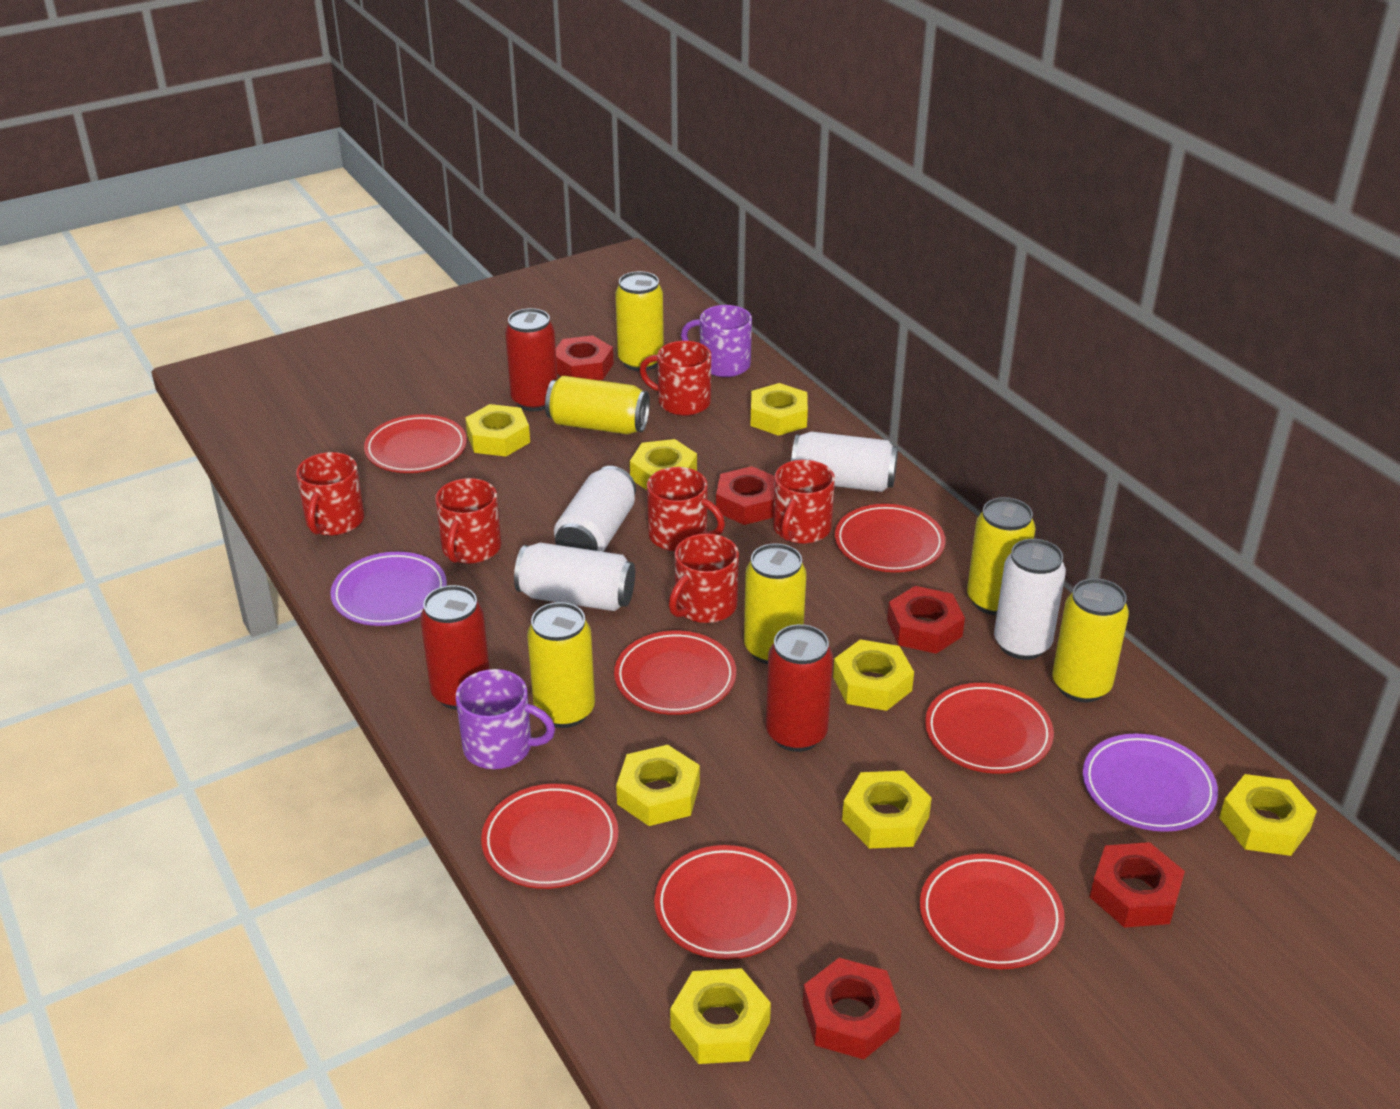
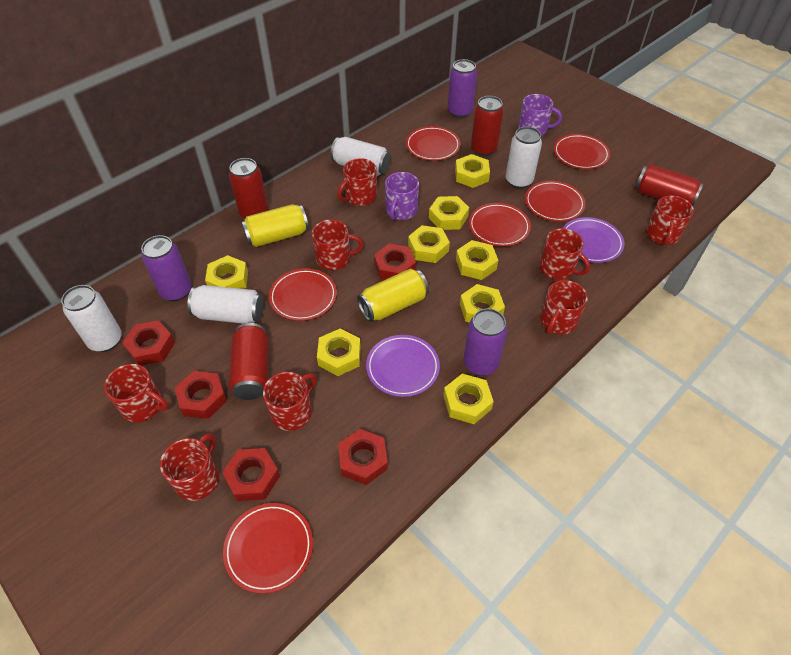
purple can: 0 -> 3
red can: 3 -> 4
red mug: 6 -> 8
red plate: 7 -> 6
yellow can: 6 -> 2

